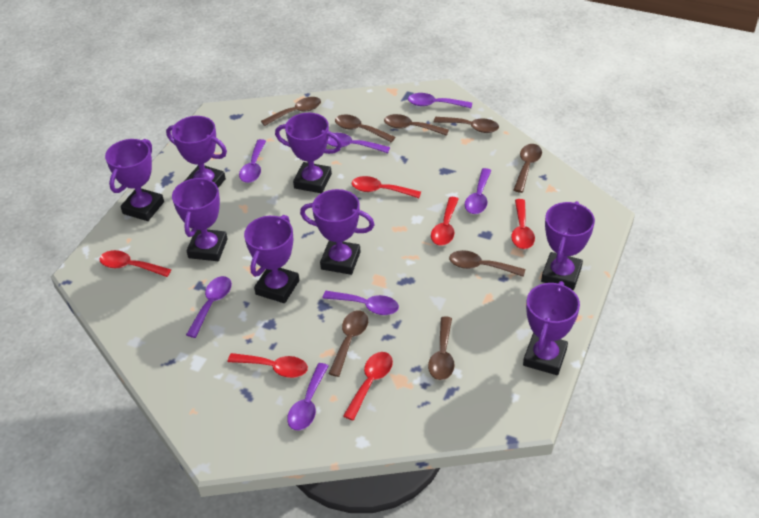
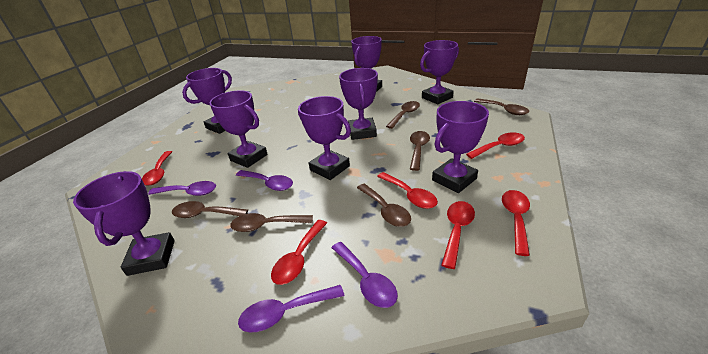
brown spoon: 8 -> 6
purple spoon: 7 -> 4

